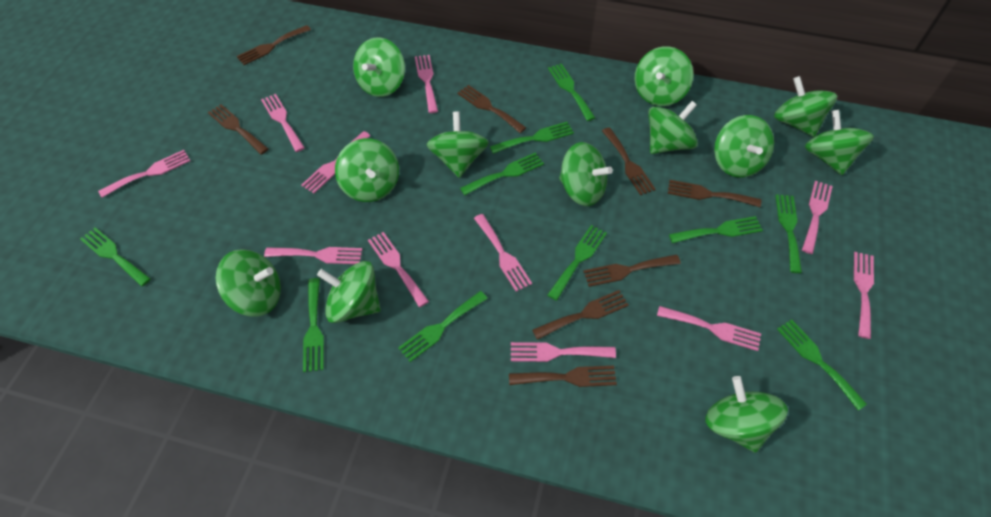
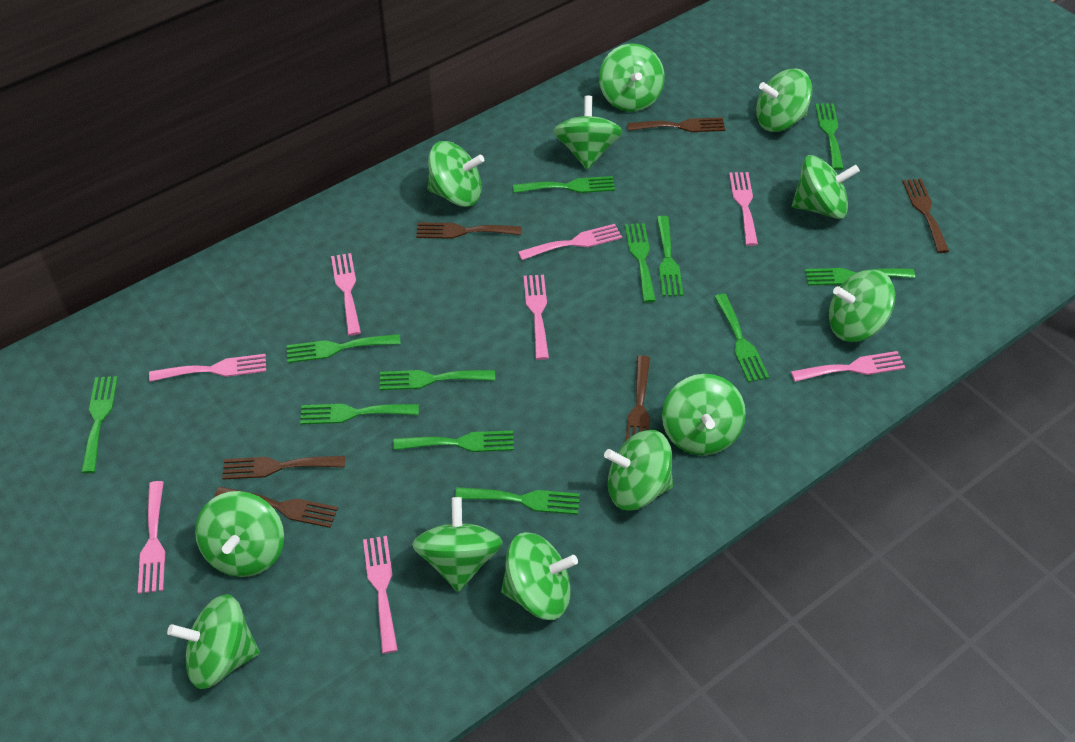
brown fork: 8 -> 6
green fork: 10 -> 12
pink fork: 11 -> 8

